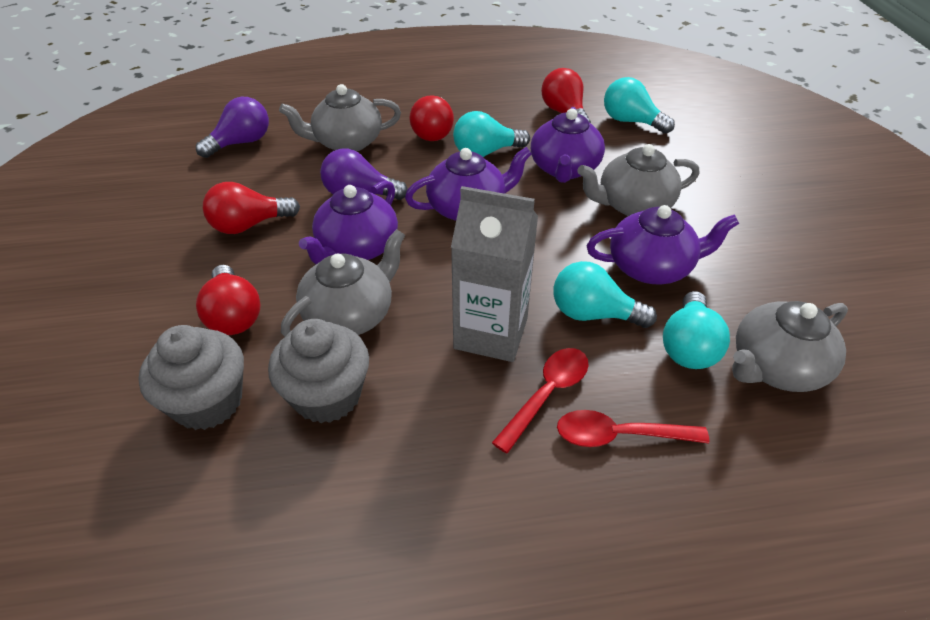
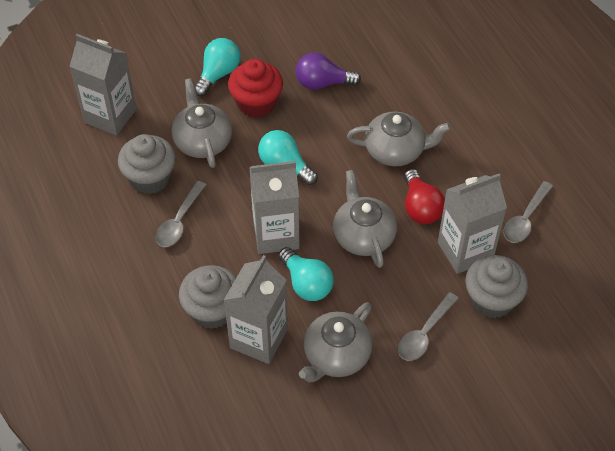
grey carton: 1 -> 4
grey cupcake: 2 -> 3
grey spoon: 0 -> 3
purple light bulb: 2 -> 1
purple teapot: 4 -> 0
red cupcake: 0 -> 1
red light bulb: 4 -> 1
red spoon: 2 -> 0
turquoise light bulb: 4 -> 3

